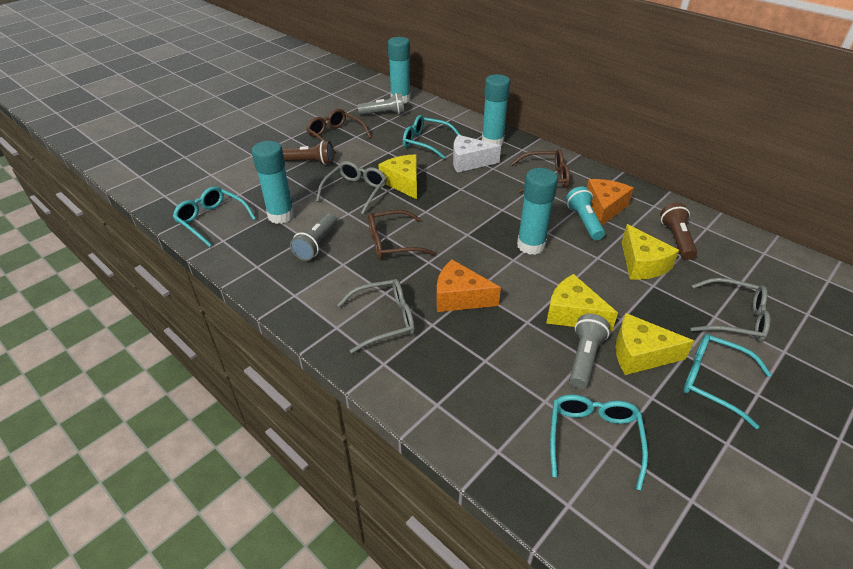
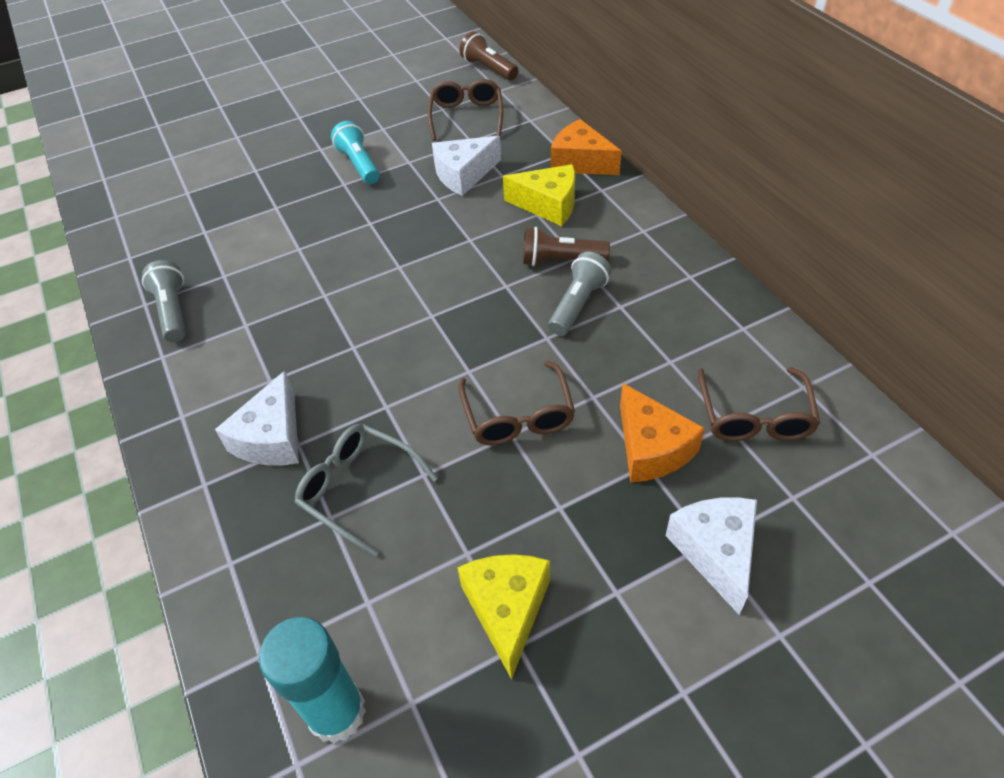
grey flashlight: 3 -> 2
grey glasses: 3 -> 1
turquoise glasses: 4 -> 0
turquoise glue stick: 4 -> 1
white cheese: 1 -> 3
yellow cheese: 4 -> 2

